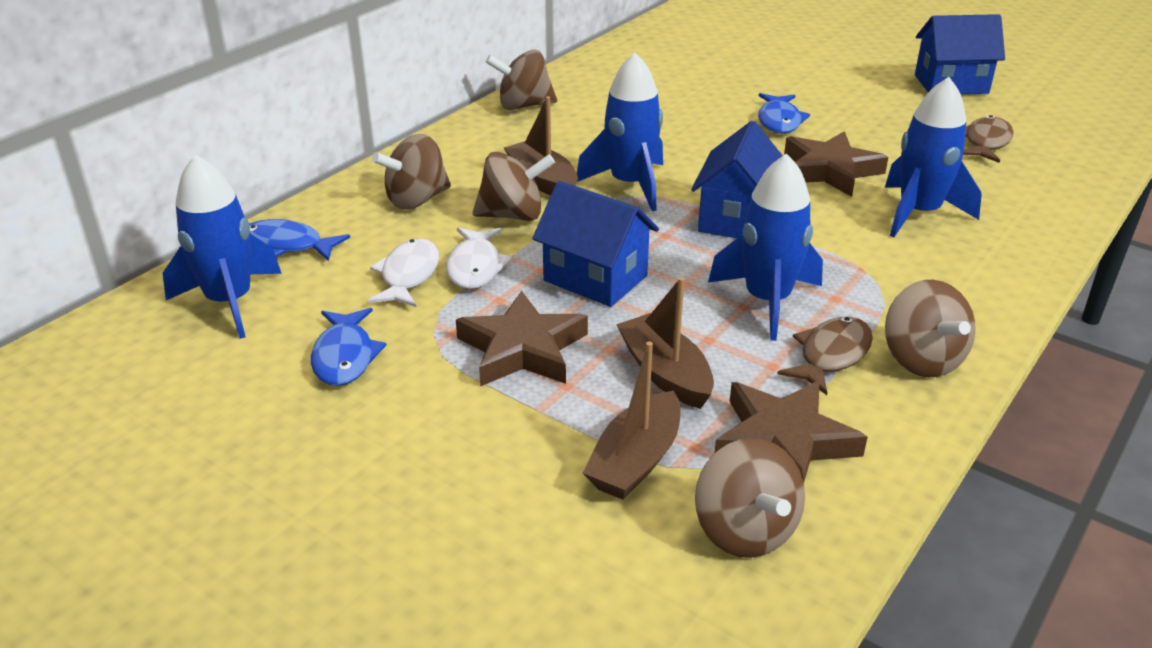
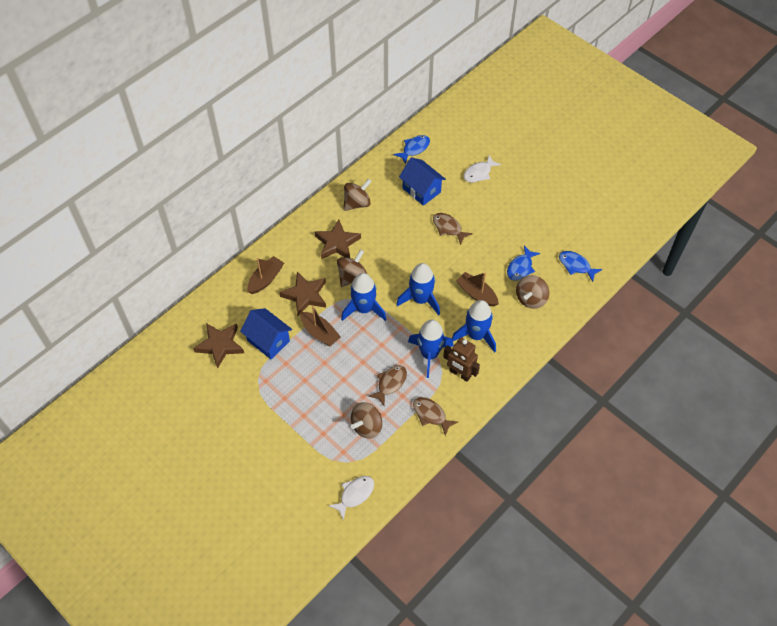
blue house: 3 -> 2
brown fish: 2 -> 3
brown robot: 0 -> 1
brown spinning top: 5 -> 4

